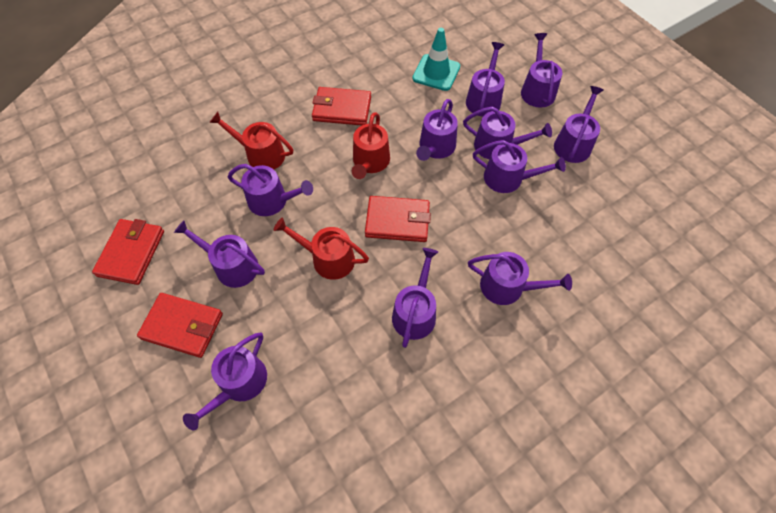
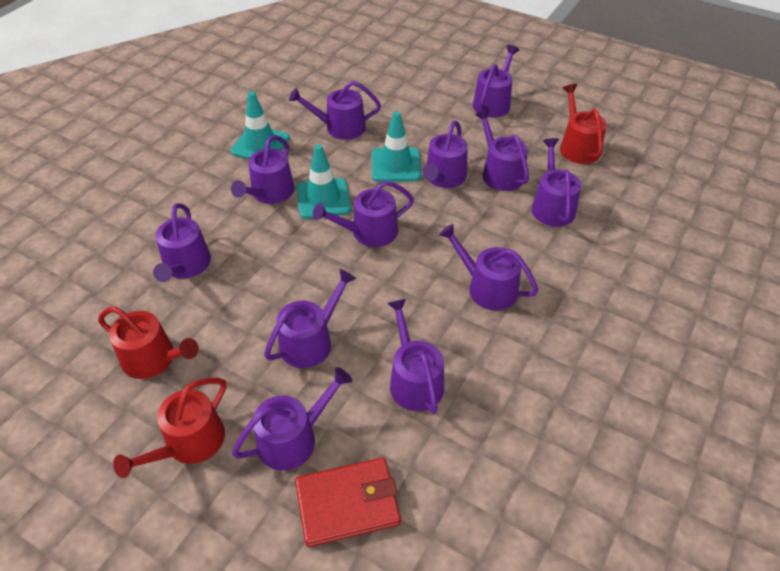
purple watering can: 11 -> 12
red wallet: 4 -> 1
turquoise traffic cone: 1 -> 3

